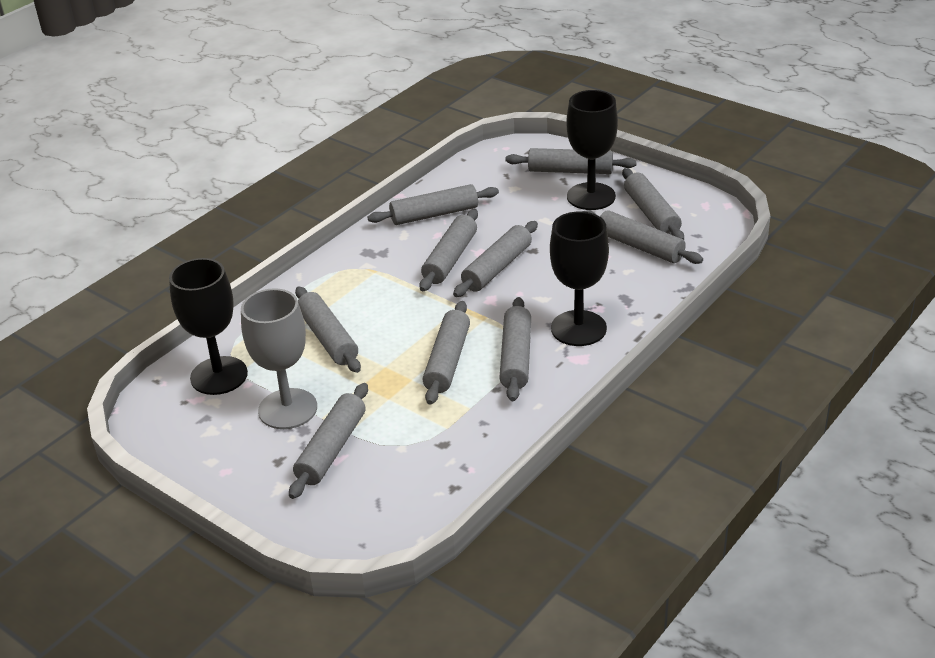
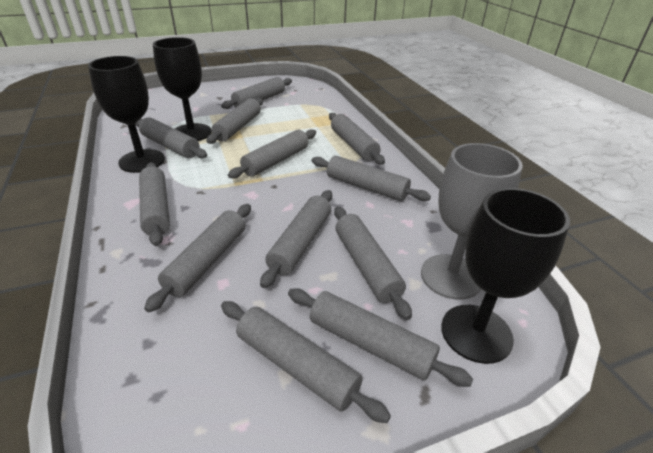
grey rolling pin: 10 -> 12

